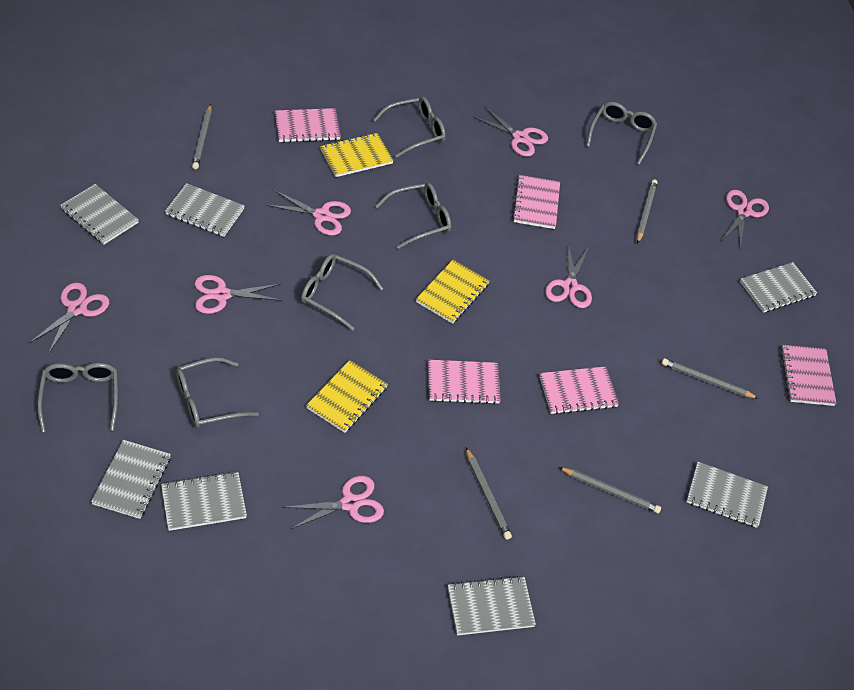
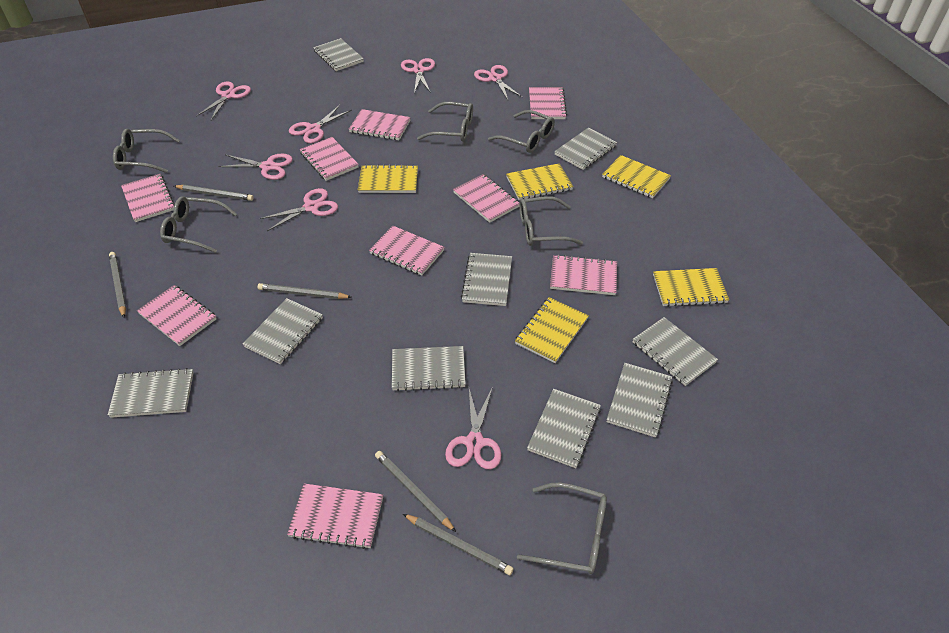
grey notebook: 7 -> 9
pink notebook: 5 -> 9
yellow notebook: 3 -> 5

